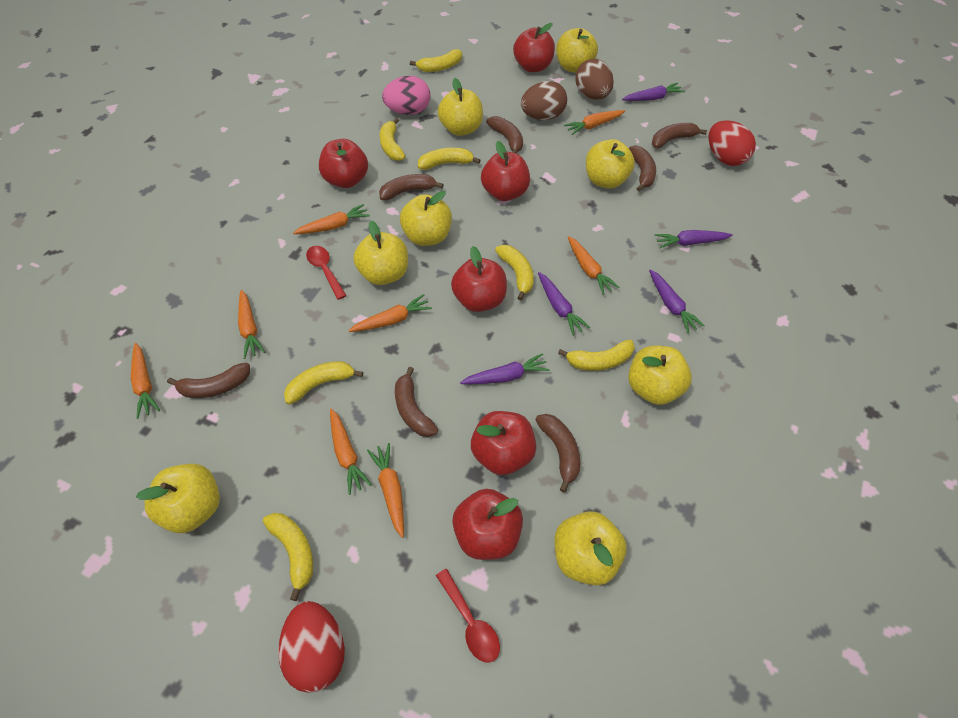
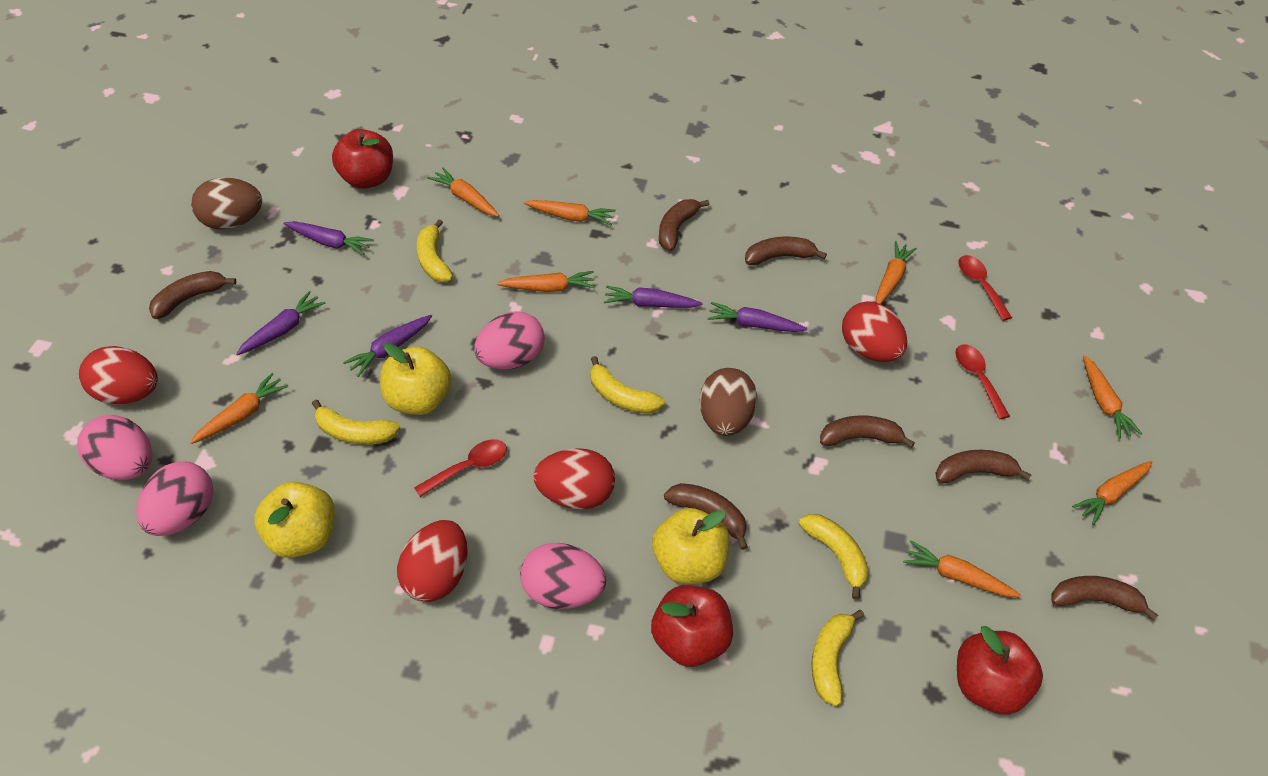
pink egg: 1 -> 4
red apple: 6 -> 3
red egg: 2 -> 4
red spoon: 2 -> 3
yellow apple: 8 -> 3
yellow banana: 7 -> 5

